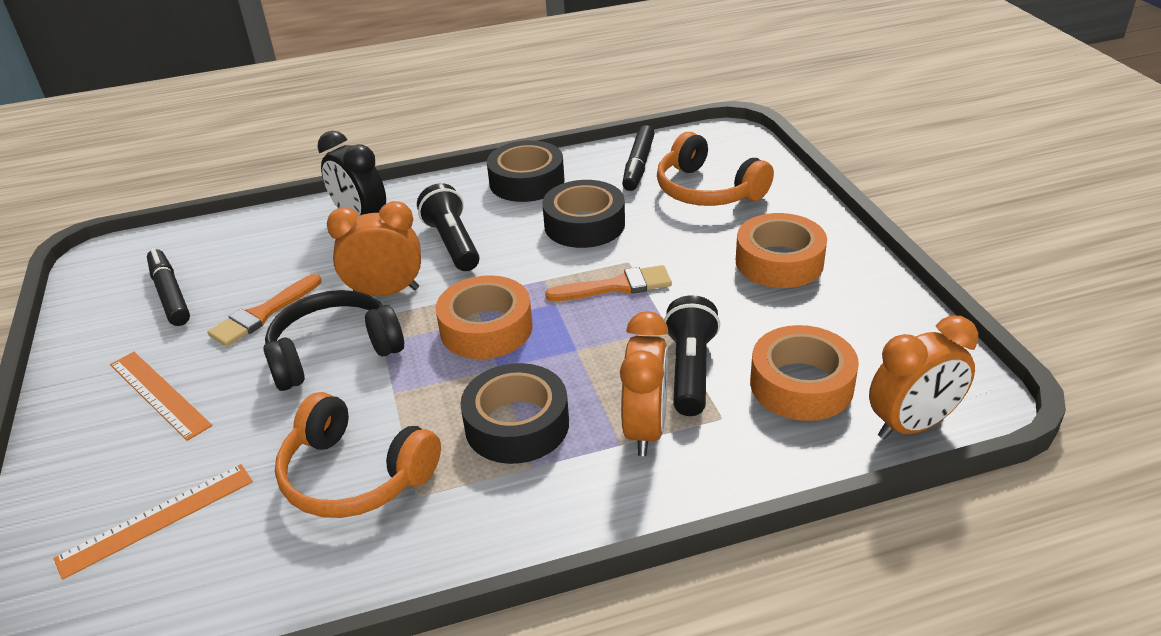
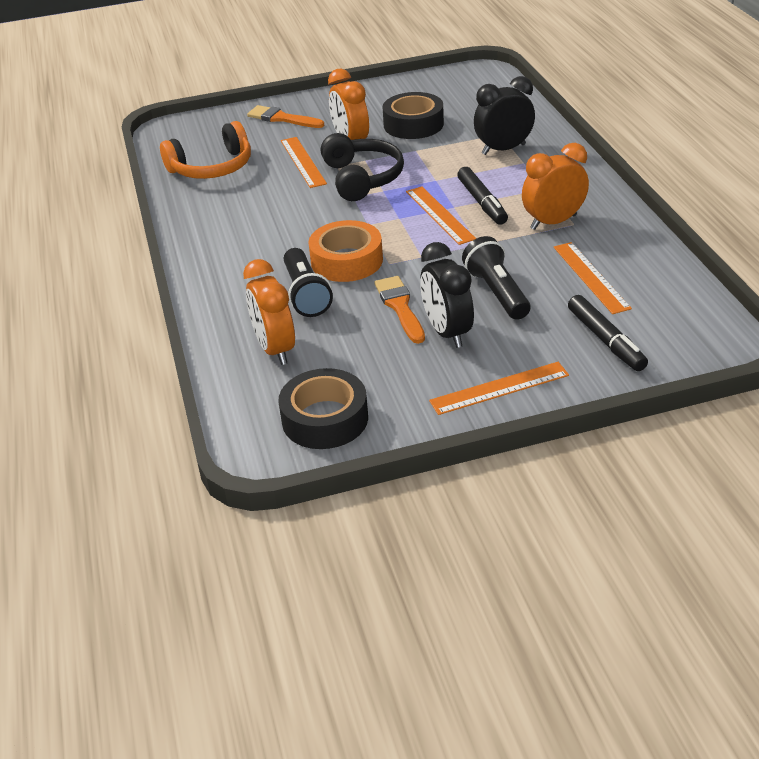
black clock: 1 -> 2
black tape: 3 -> 2
orange headphones: 2 -> 1
orange ruler: 2 -> 4
orange tape: 3 -> 1

